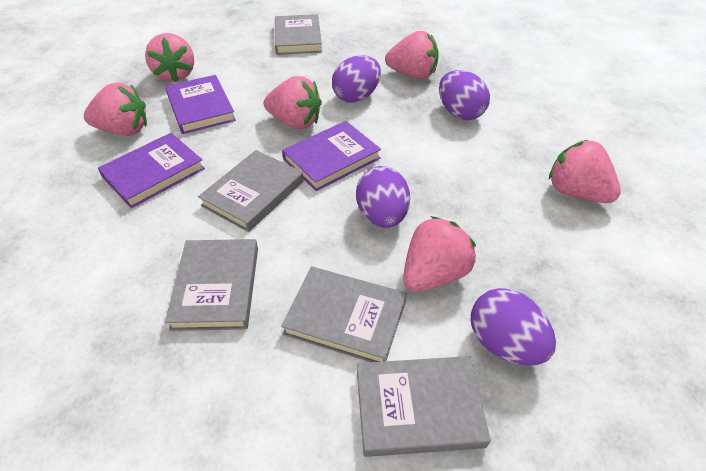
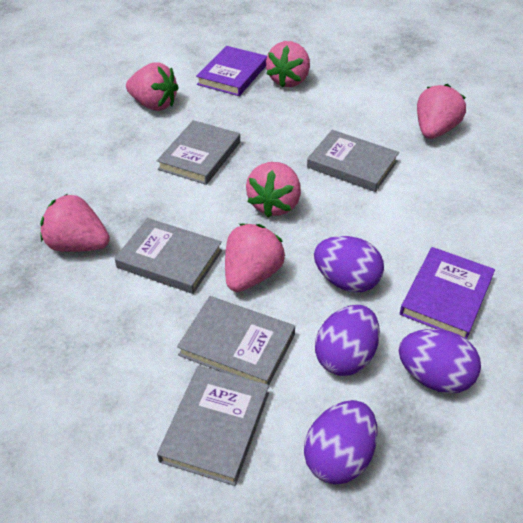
purple book: 3 -> 2

